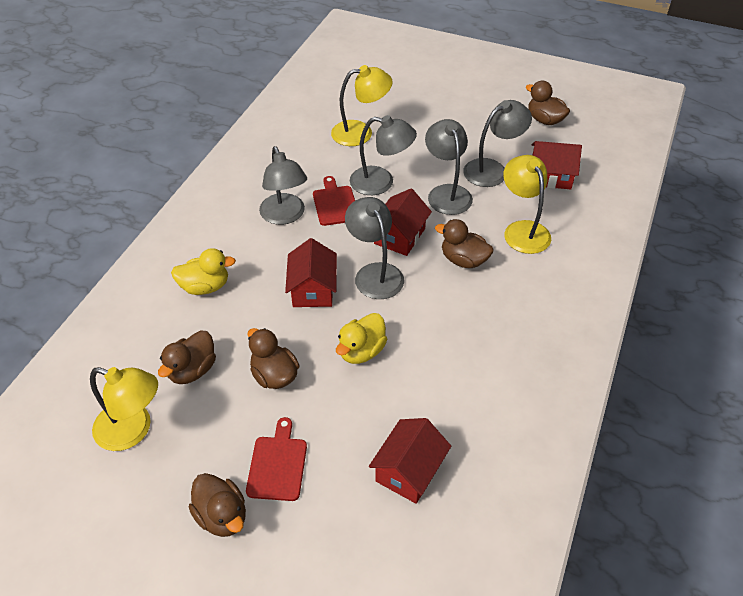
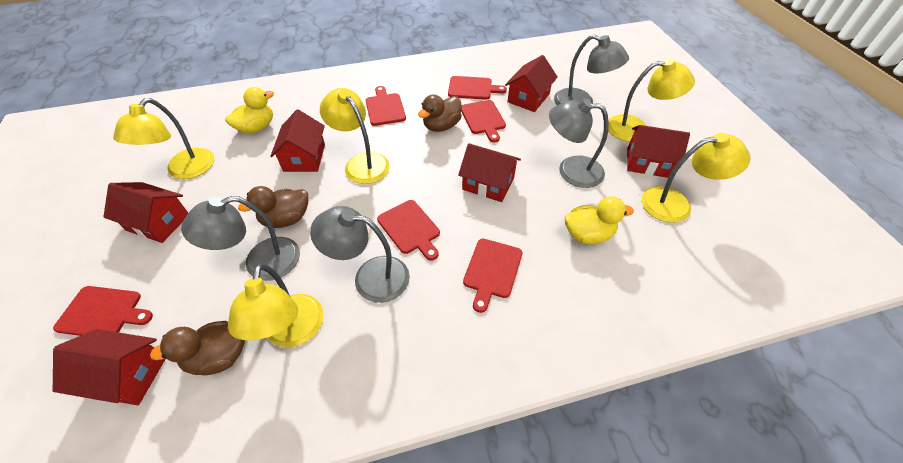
brown duck: 5 -> 3
grey lamp: 5 -> 4
red cutting board: 2 -> 6
red house: 4 -> 6
yellow lamp: 3 -> 5

